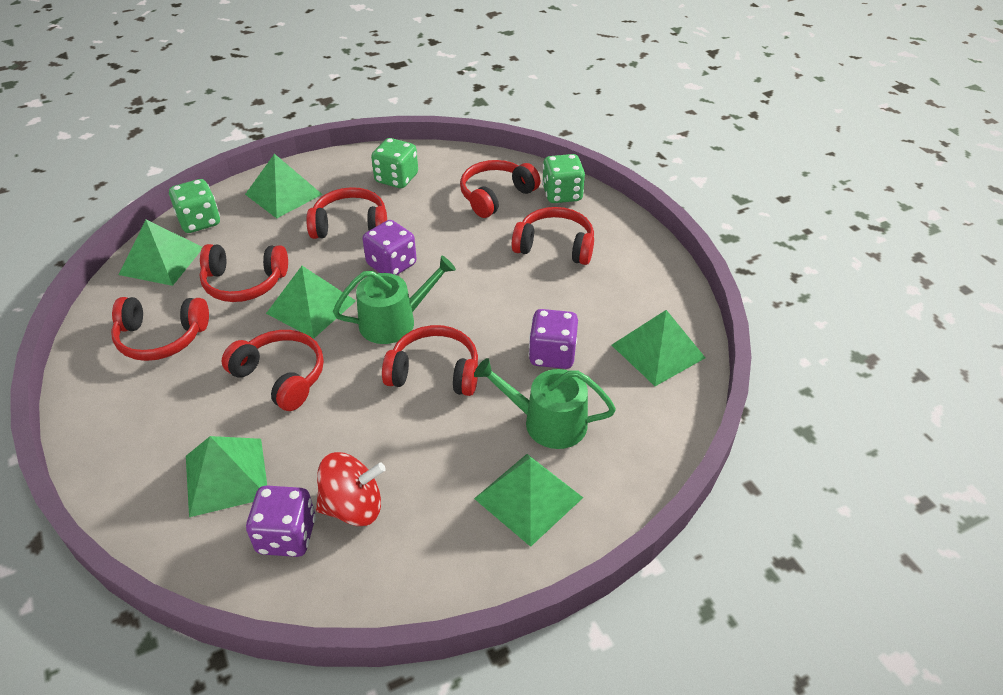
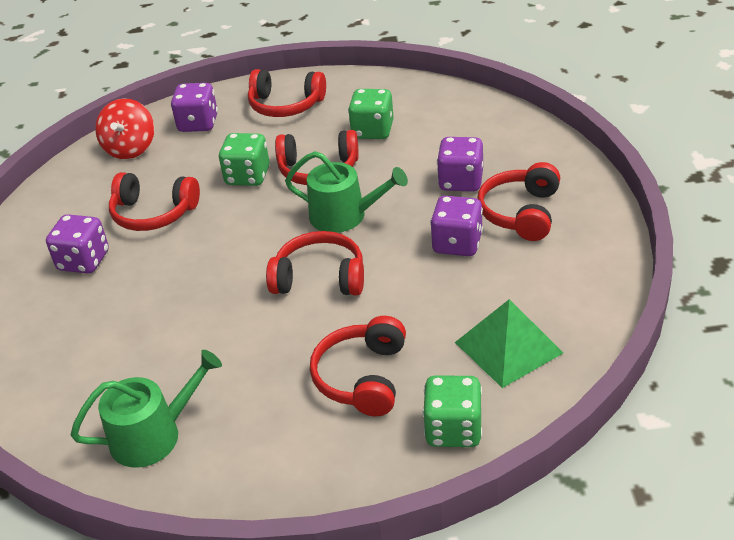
green pyramid: 6 -> 1
purple dice: 3 -> 4
red headphones: 7 -> 6

